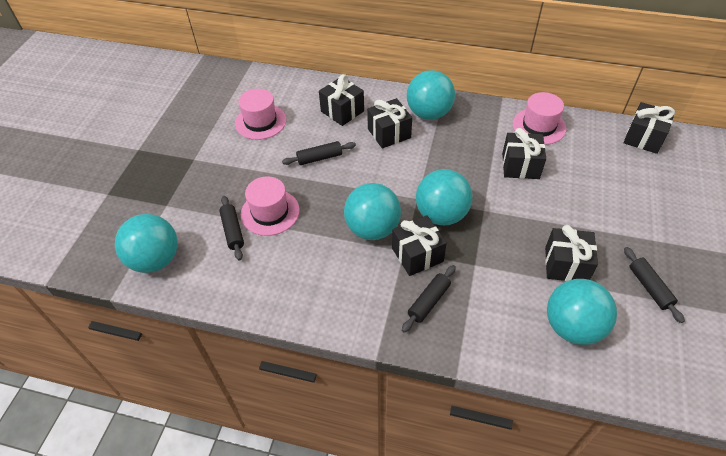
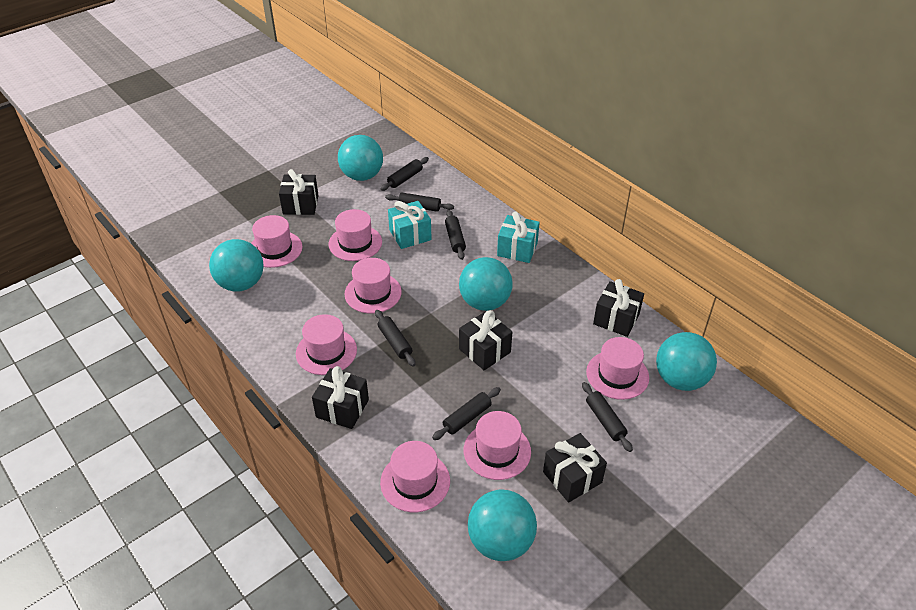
black gift: 6 -> 5
black rolling pin: 4 -> 6
pink hat: 3 -> 7
turquoise gift: 0 -> 2

